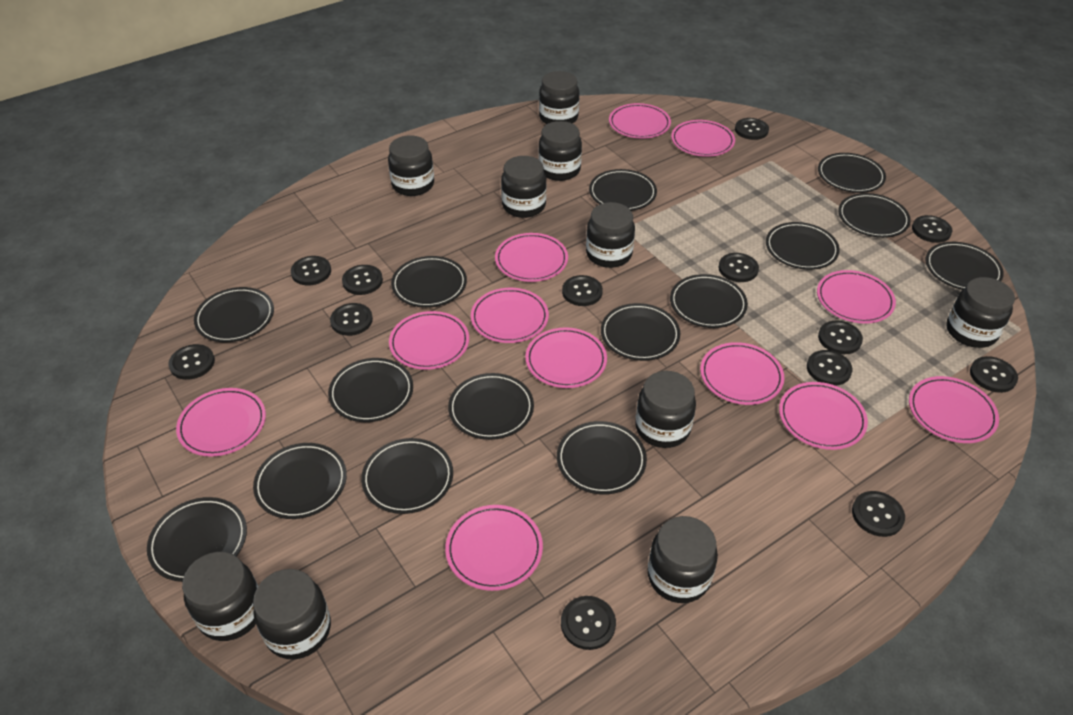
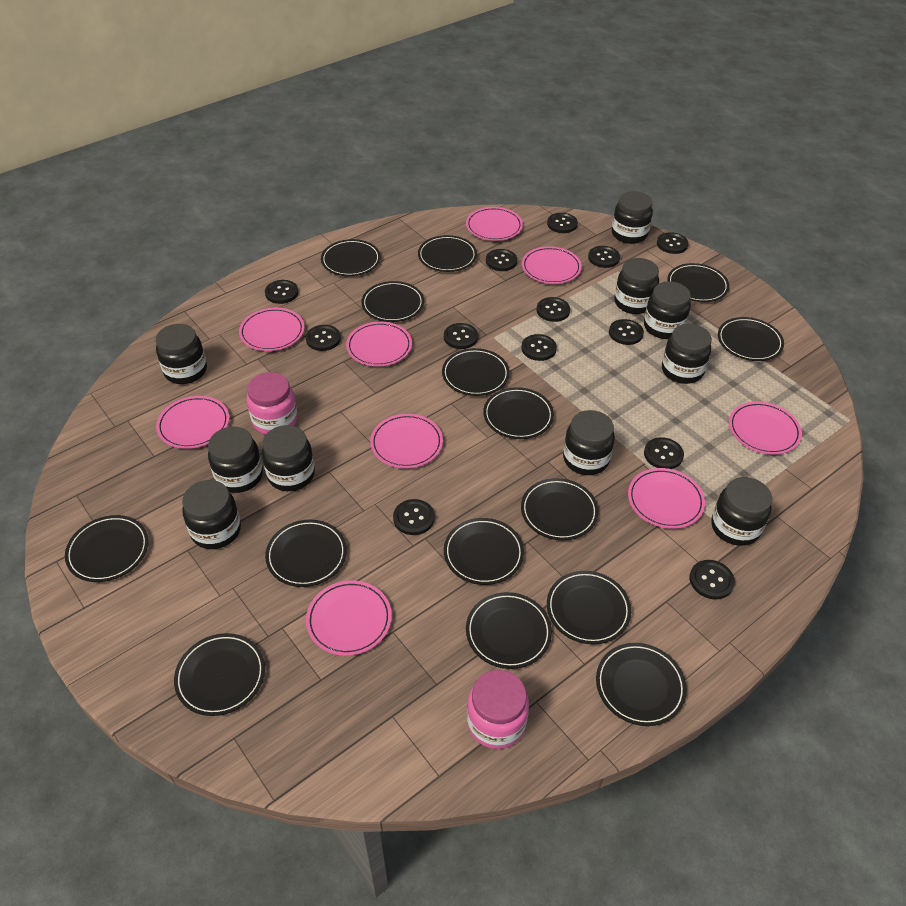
pink jar: 0 -> 2
pink plate: 12 -> 9

